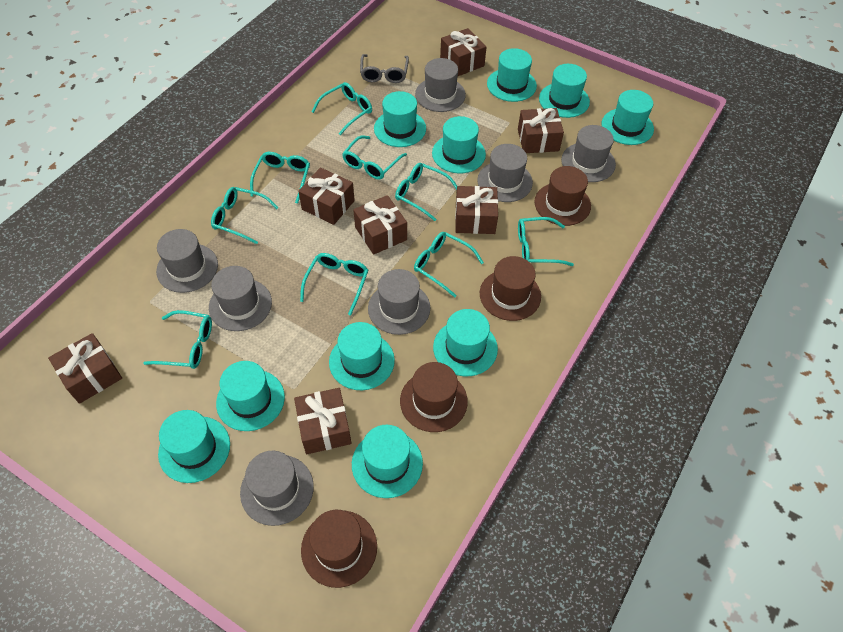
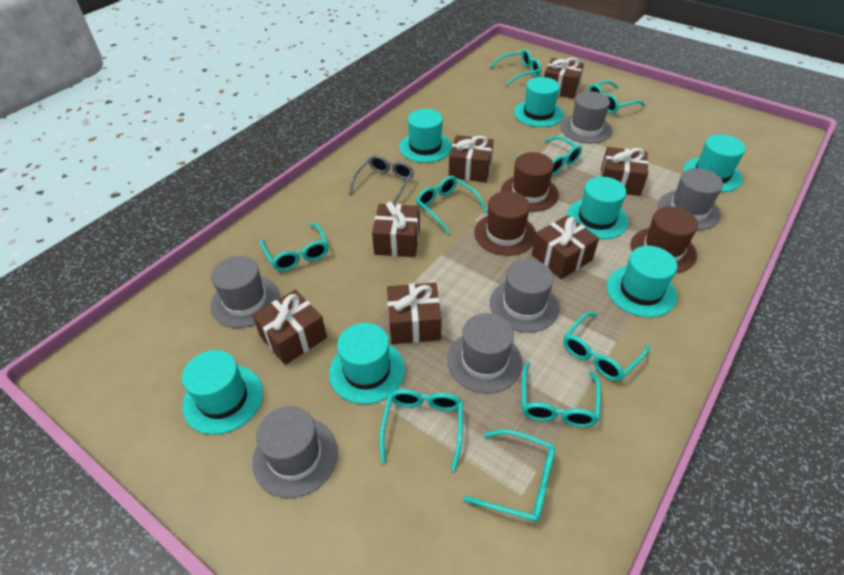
brown hat: 4 -> 3
grey hat: 7 -> 6
turquoise hat: 10 -> 7

